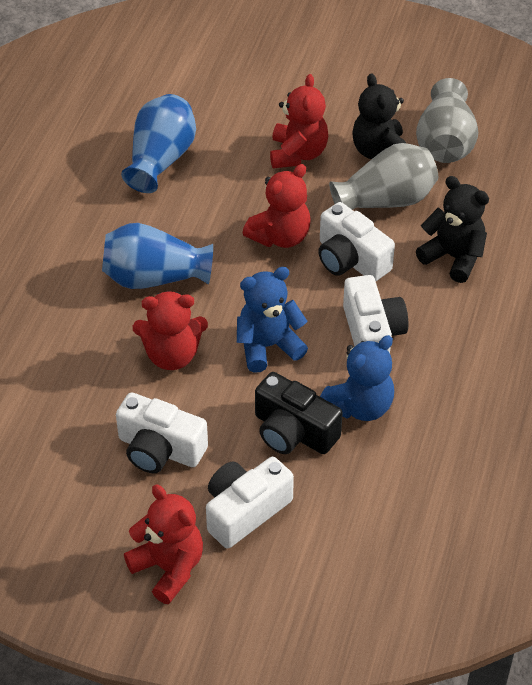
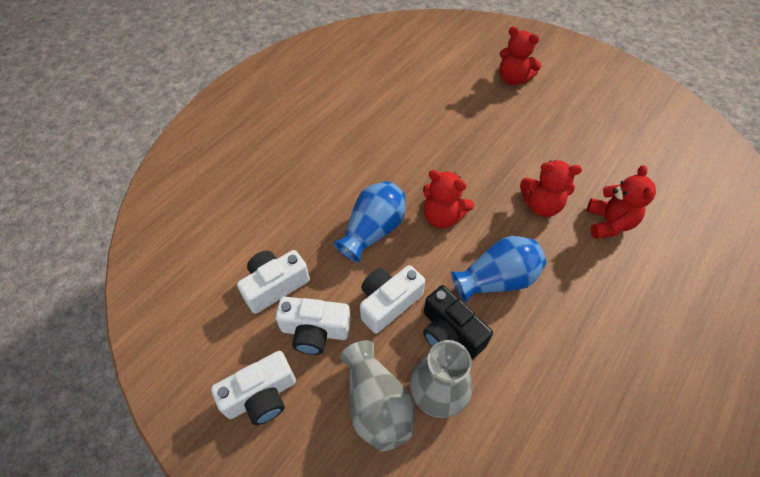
black teddy bear: 2 -> 0
blue teddy bear: 2 -> 0

